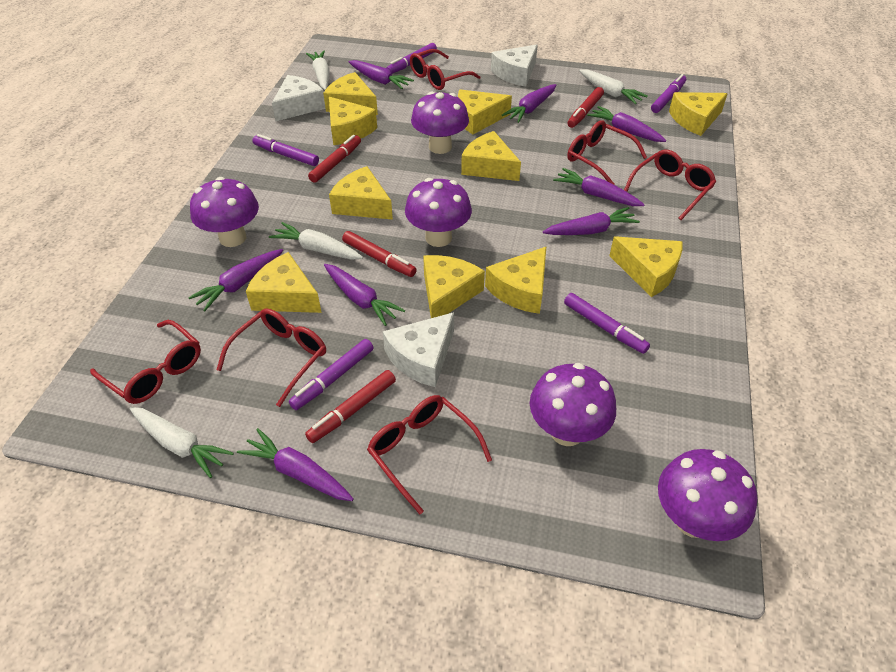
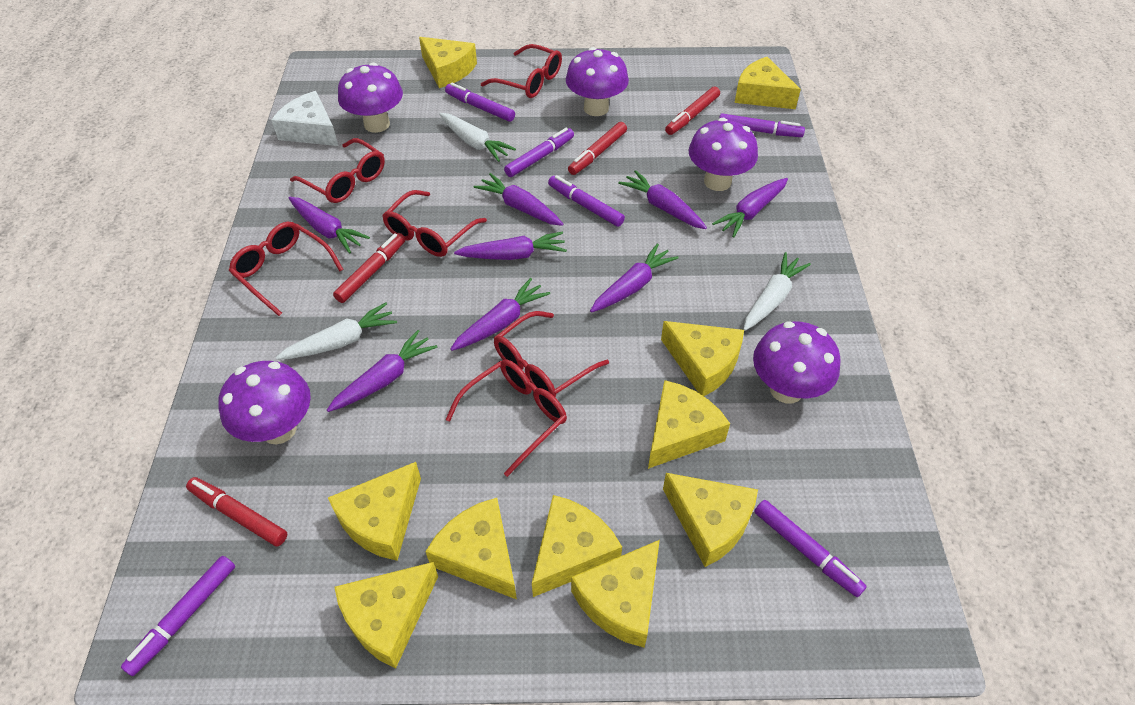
purple marker: 5 -> 6
white carrot: 4 -> 3
white cheese: 3 -> 1

